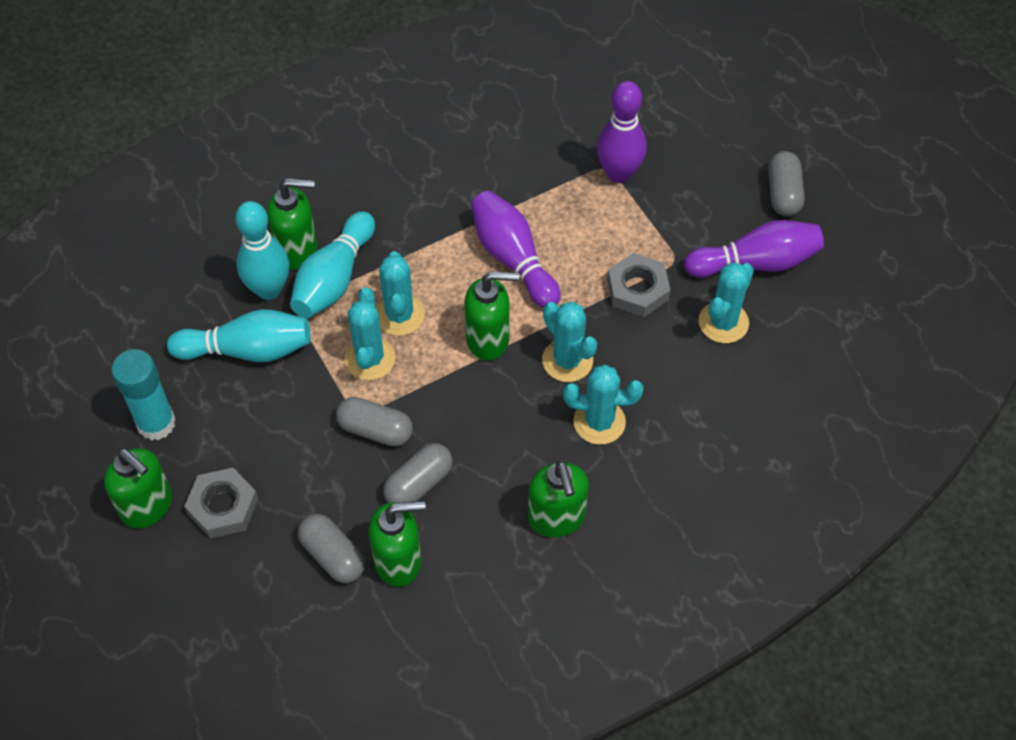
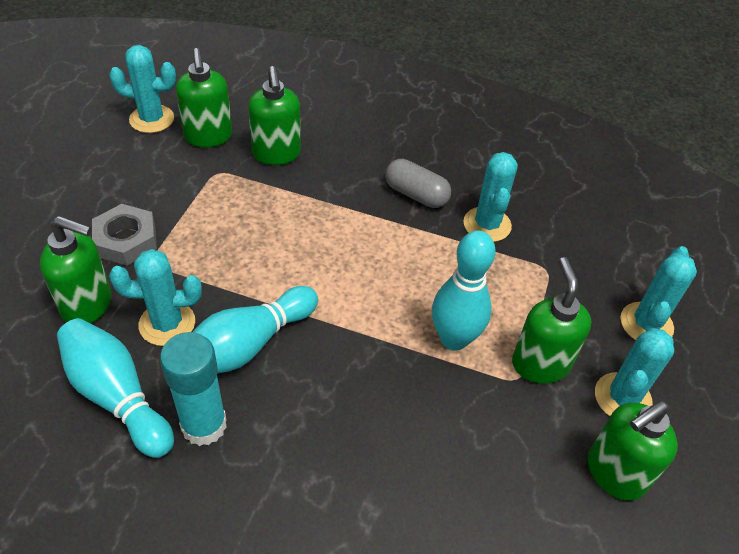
grey capsule: 4 -> 1
grey nut: 2 -> 1
purple bowling pin: 3 -> 0

